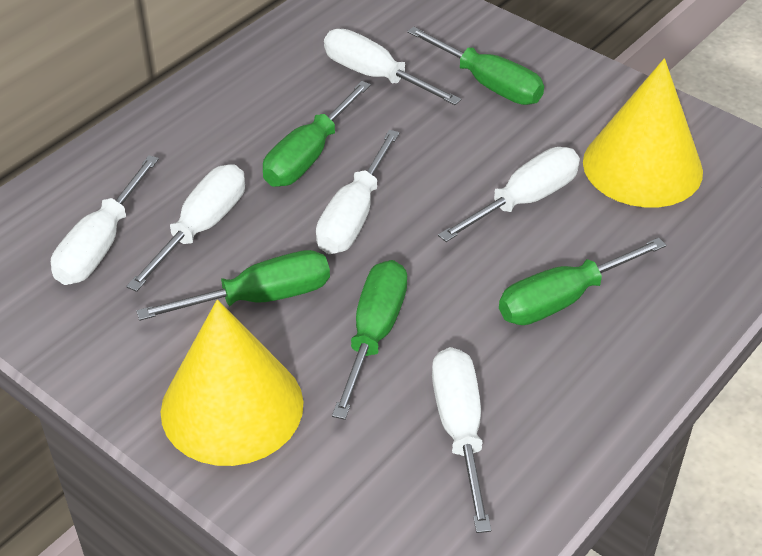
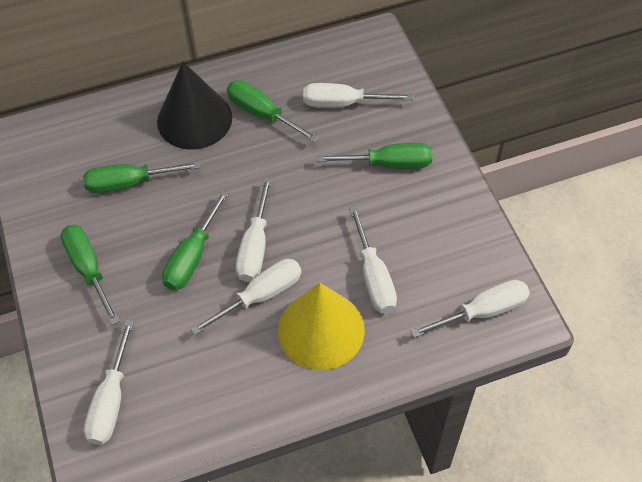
black cone: 0 -> 1
yellow cone: 2 -> 1

